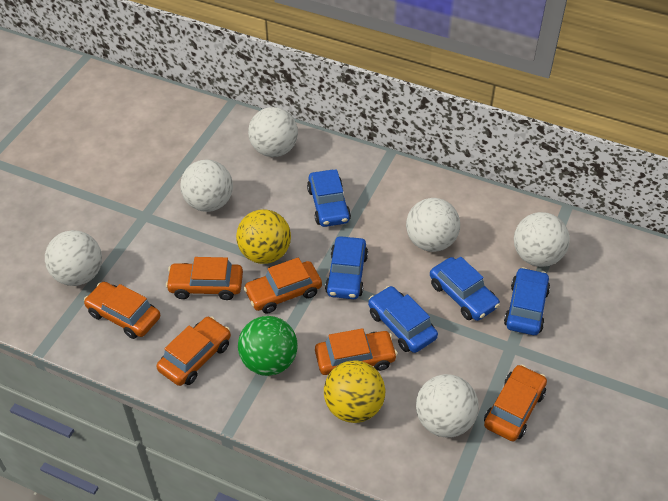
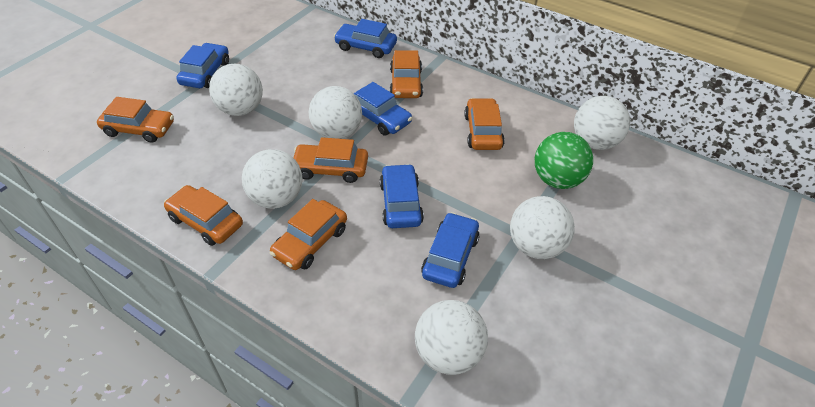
yellow ball: 2 -> 0

